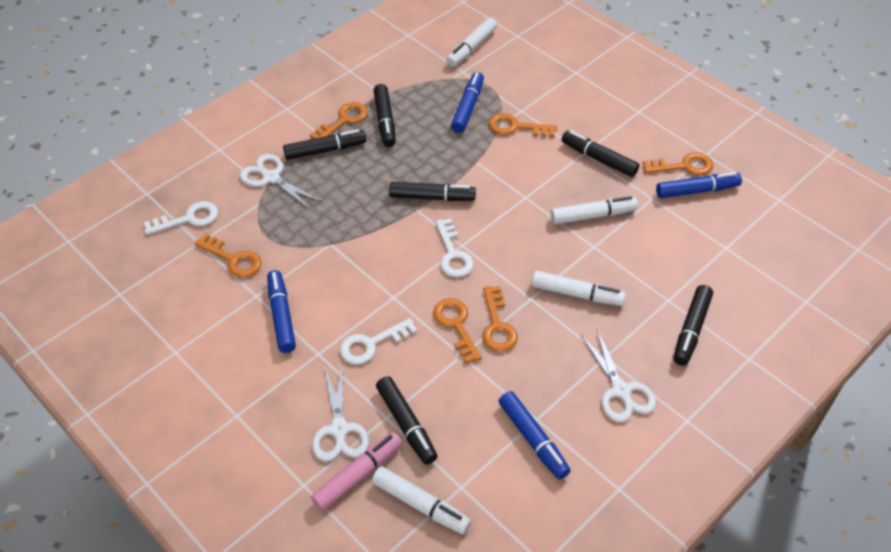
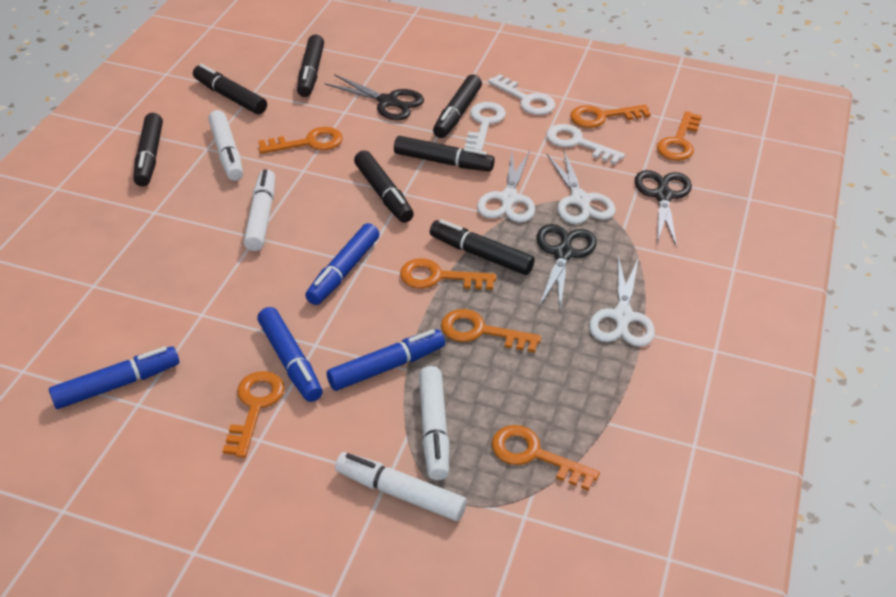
black marker: 6 -> 7
black scissors: 0 -> 3
orange key: 6 -> 7
pink marker: 1 -> 0

